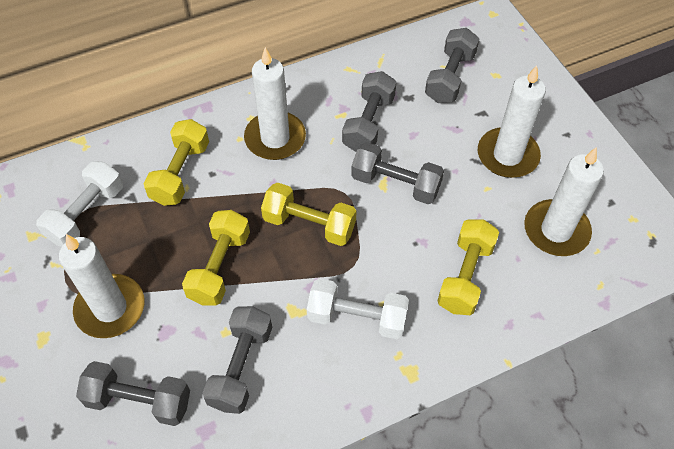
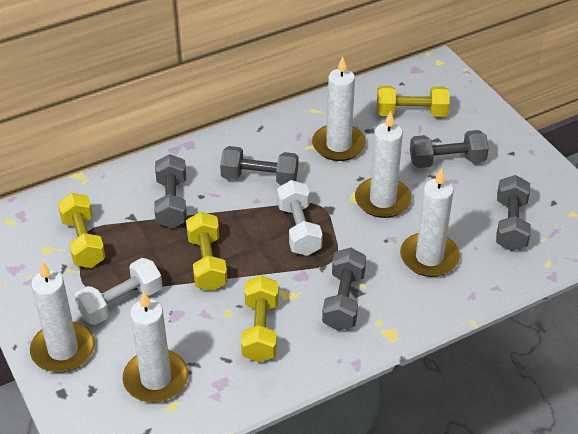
white candle: 4 -> 5

